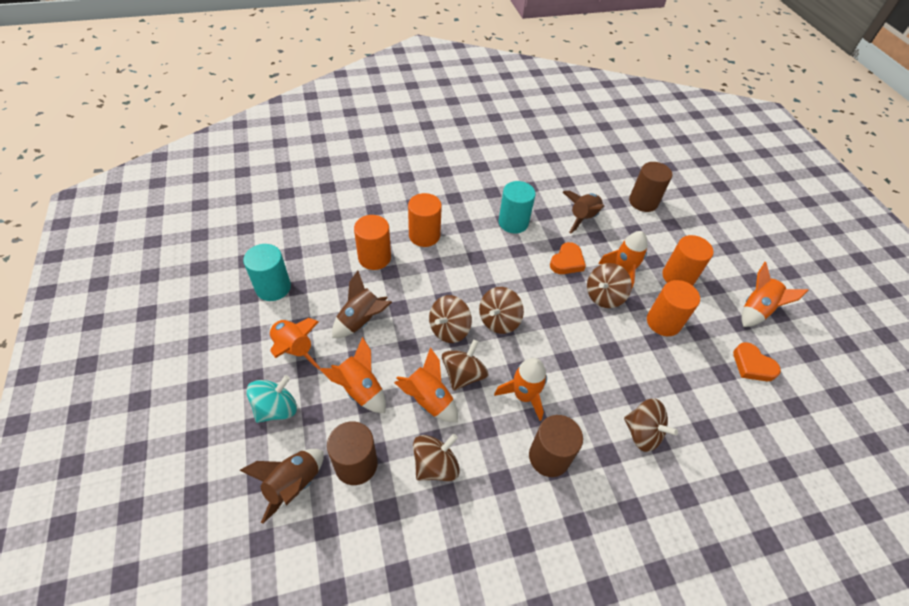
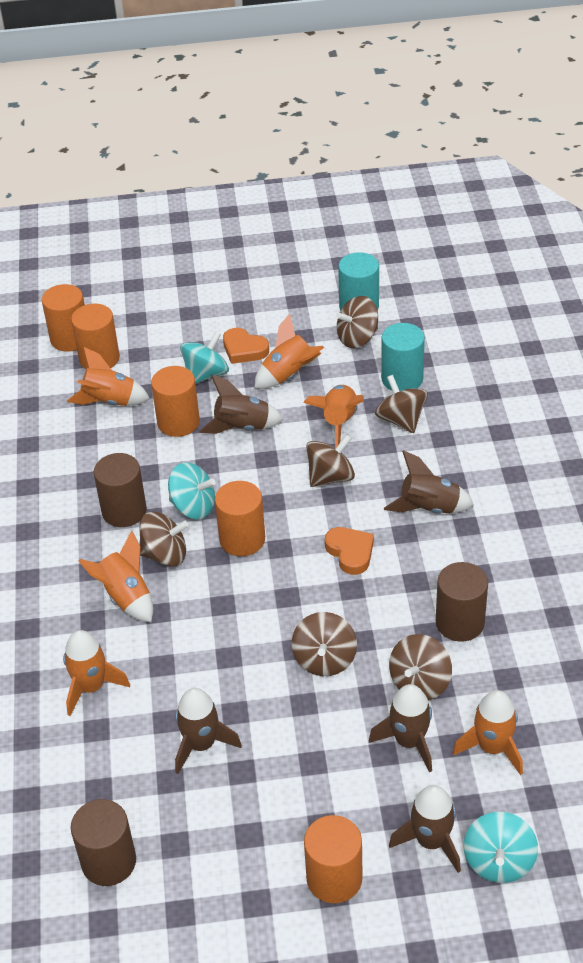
brown rocket: 3 -> 5
orange cylinder: 4 -> 5
turquoise spinning top: 1 -> 3

